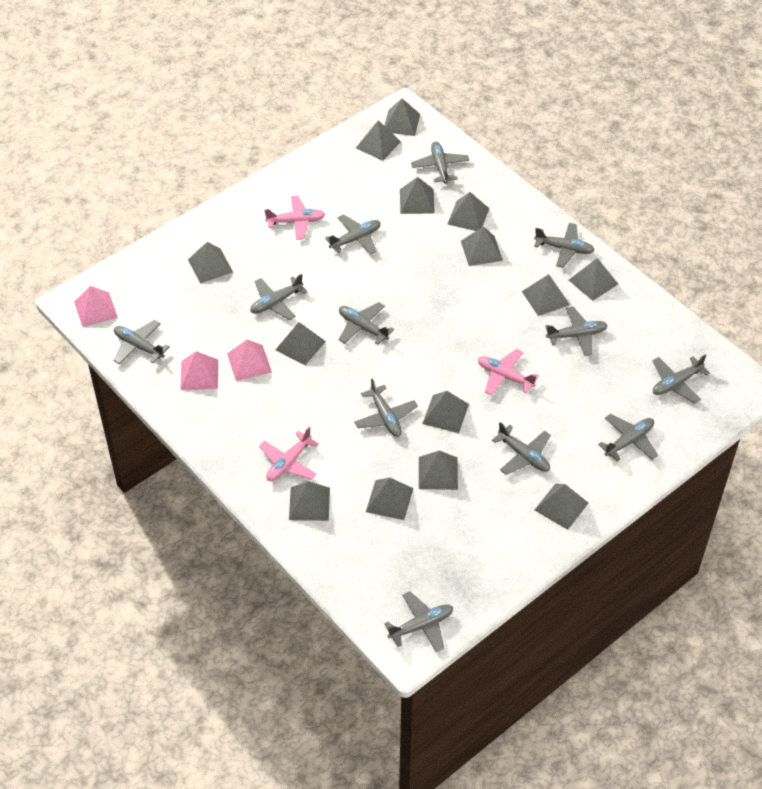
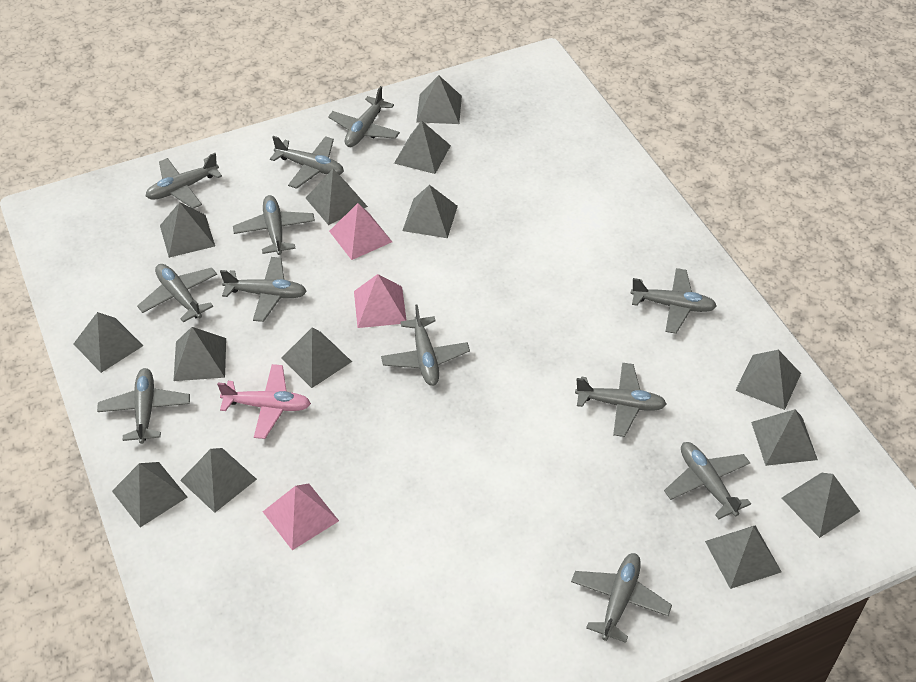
pink plane: 3 -> 1

